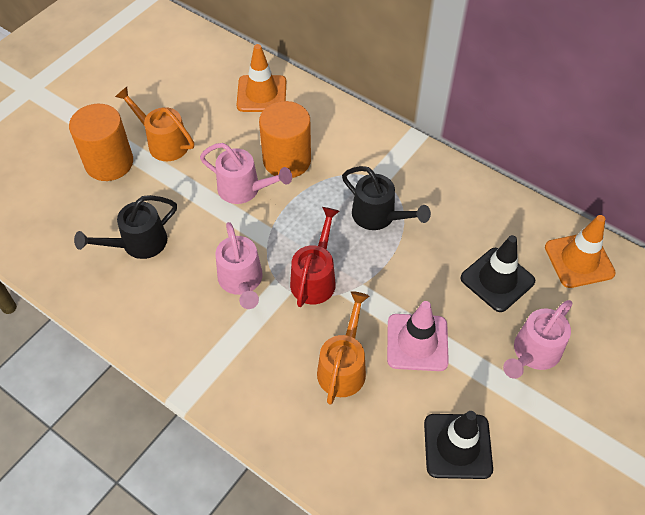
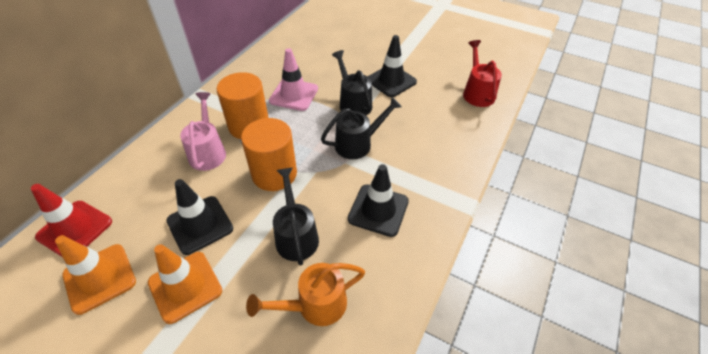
black traffic cone: 2 -> 3
black watering can: 2 -> 3
orange watering can: 2 -> 1
pink watering can: 3 -> 1
red traffic cone: 0 -> 1

